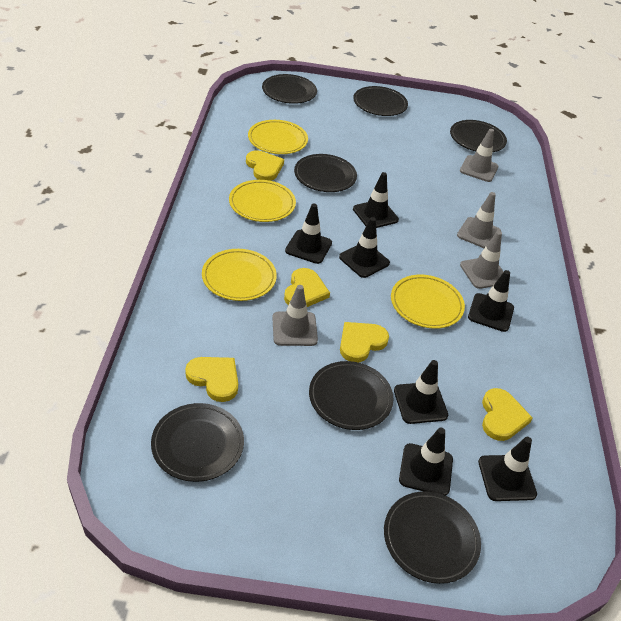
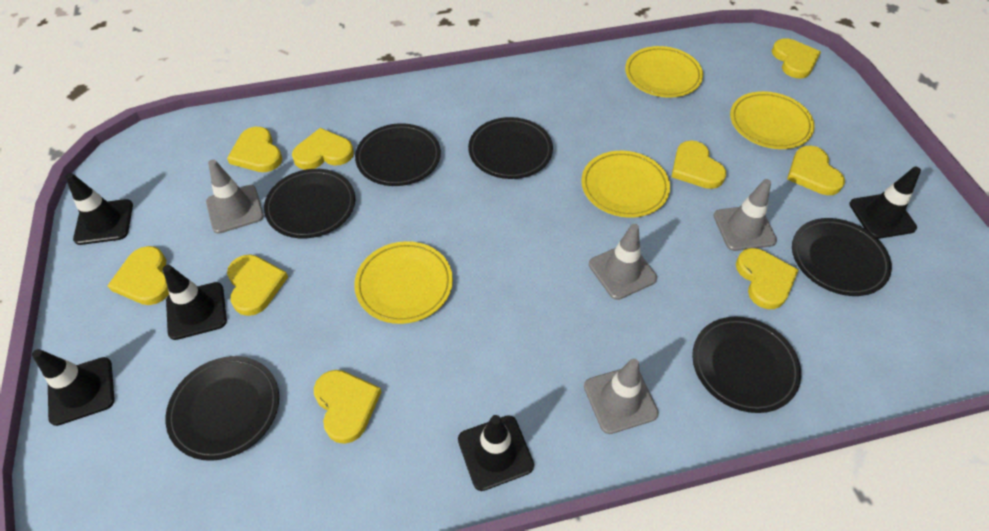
black plate: 7 -> 6
black traffic cone: 7 -> 5
yellow heart: 5 -> 9

